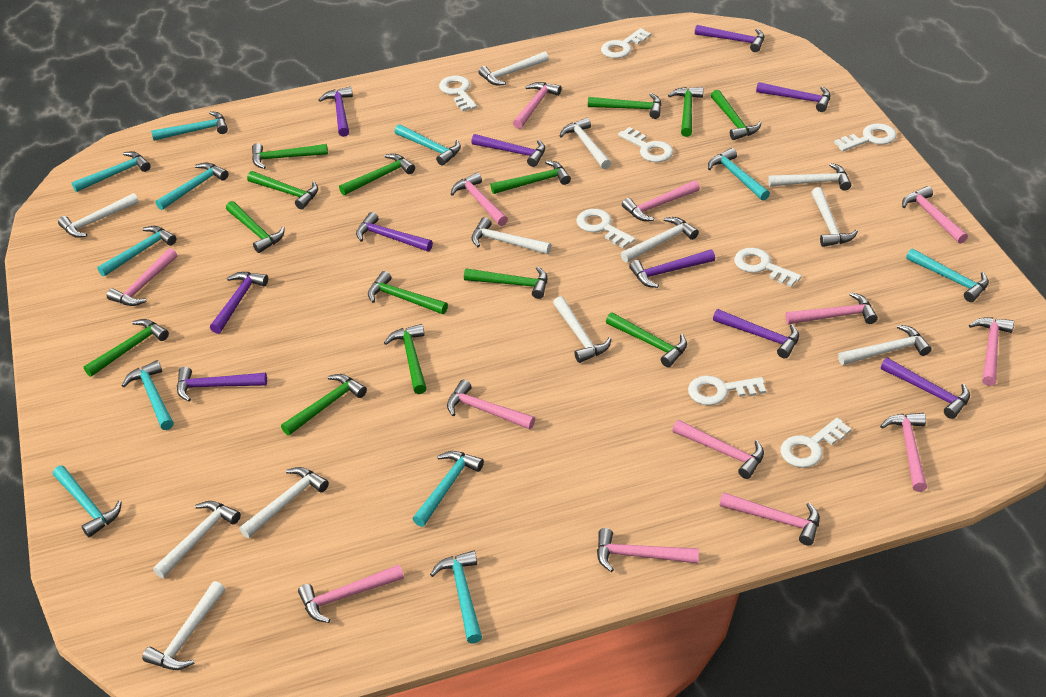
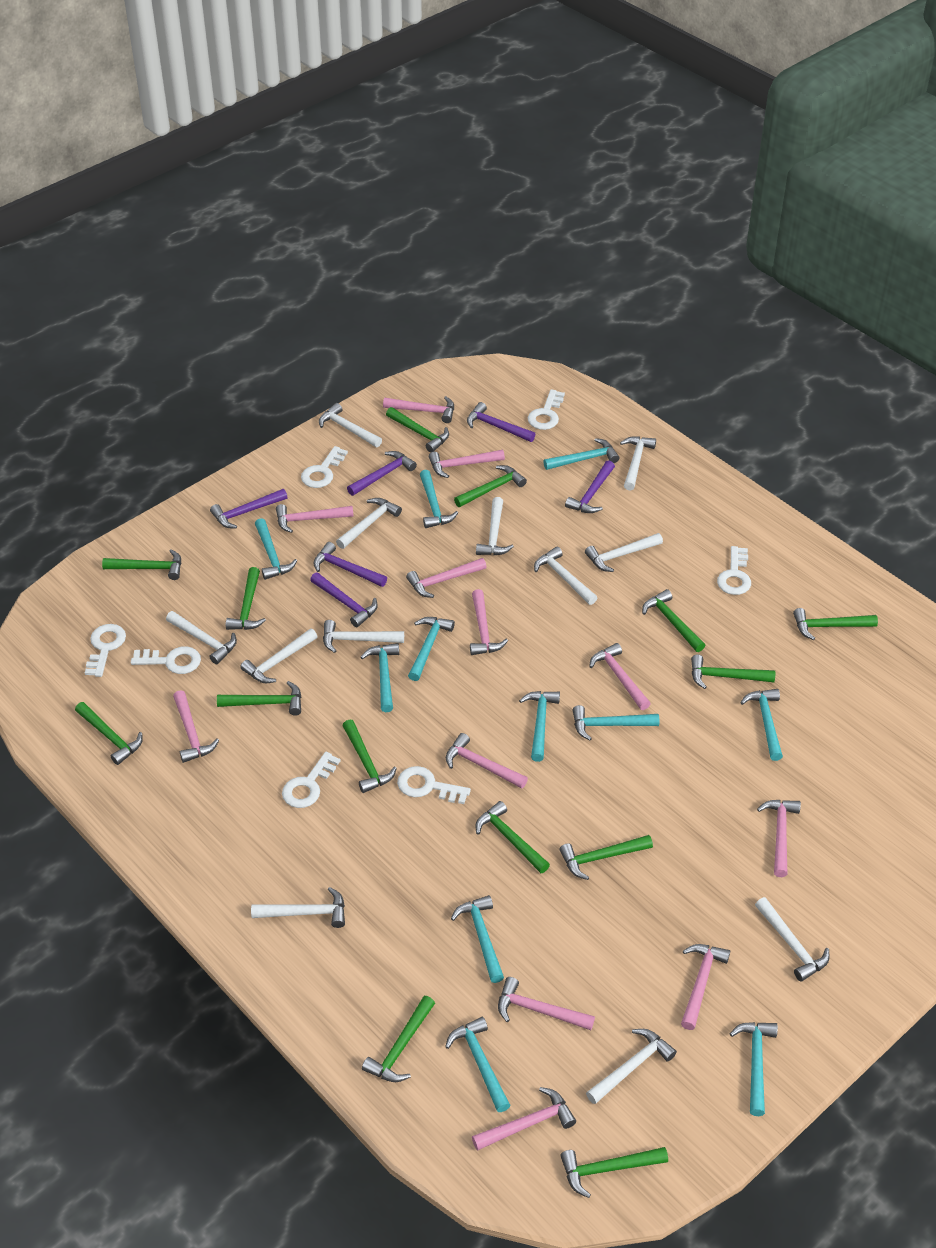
pink hammer: 13 -> 12
purple hammer: 10 -> 6
white key: 8 -> 7

